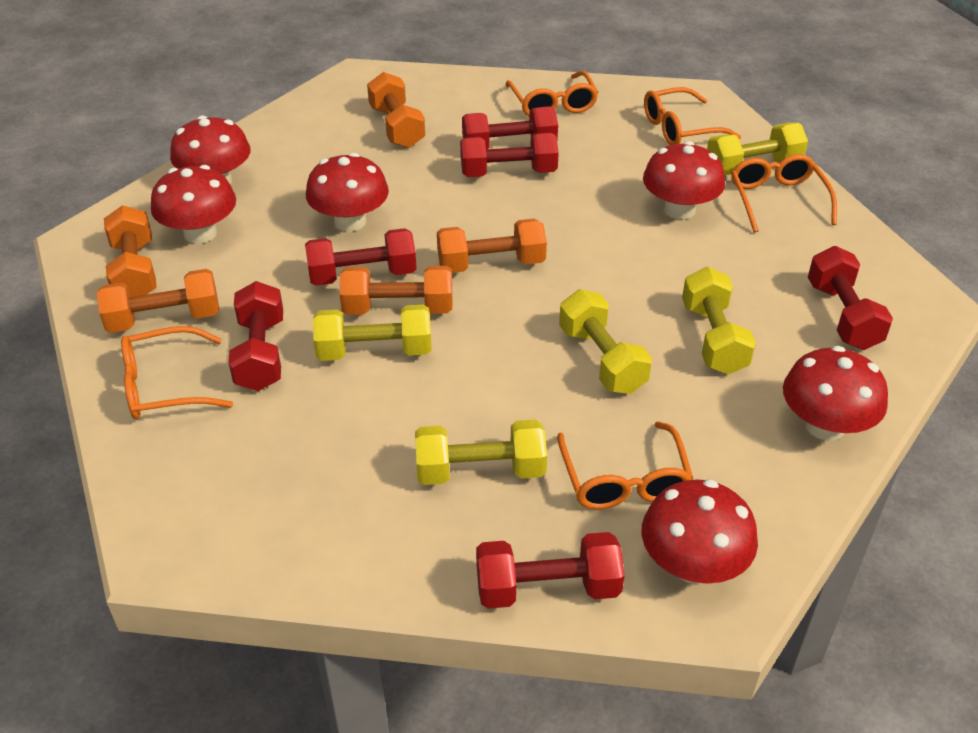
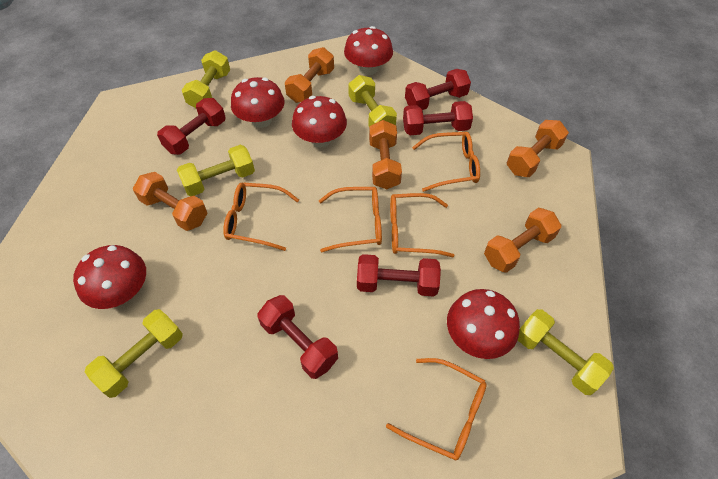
red dumbbell: 6 -> 5
red mushroom: 6 -> 5

